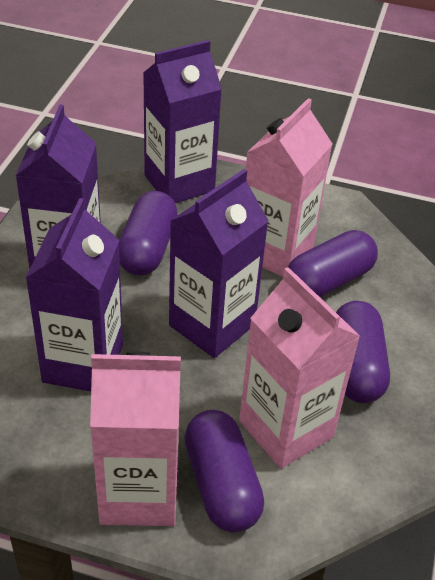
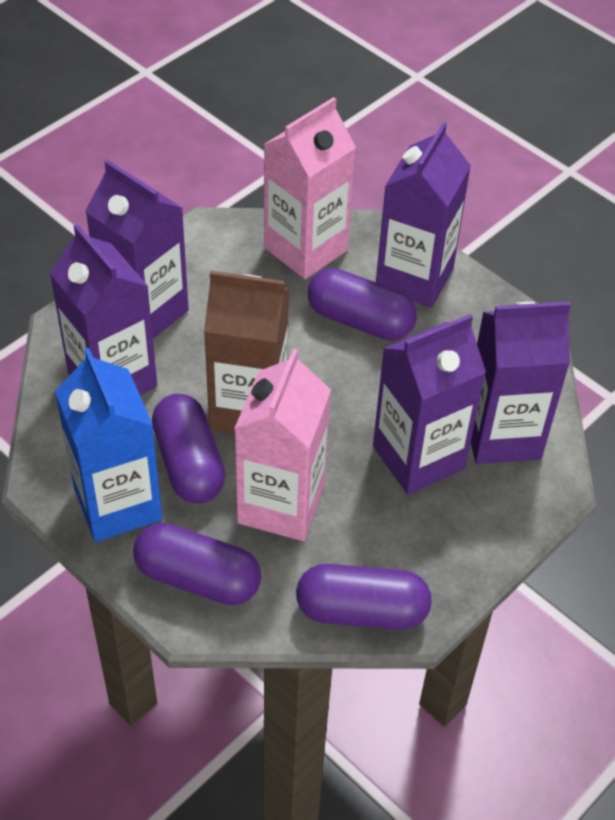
blue carton: 0 -> 1
brown carton: 0 -> 1
pink carton: 3 -> 2
purple carton: 4 -> 5

